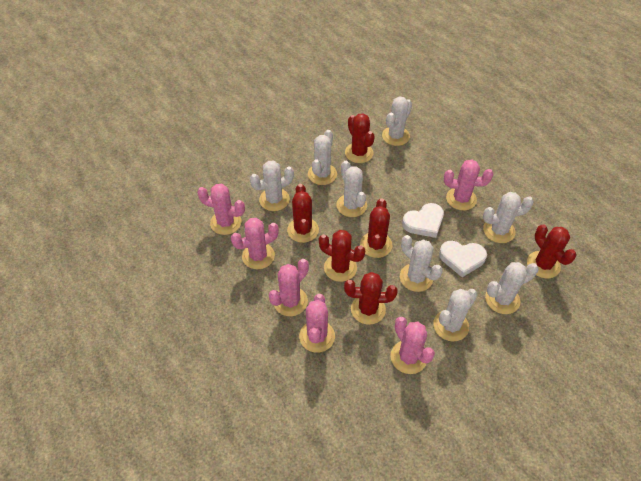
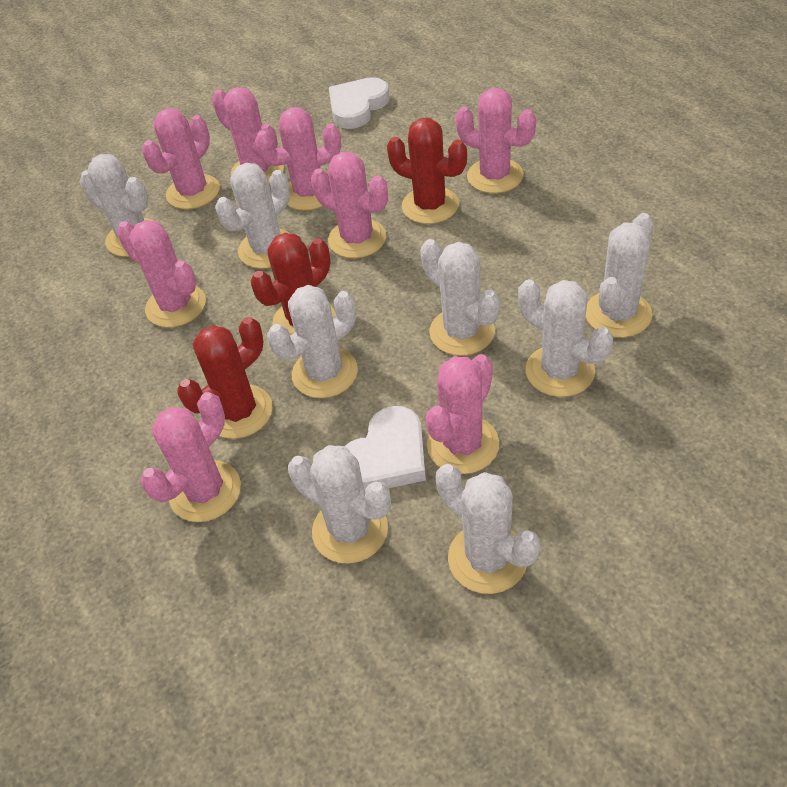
pink cactus: 6 -> 8
red cactus: 6 -> 3

